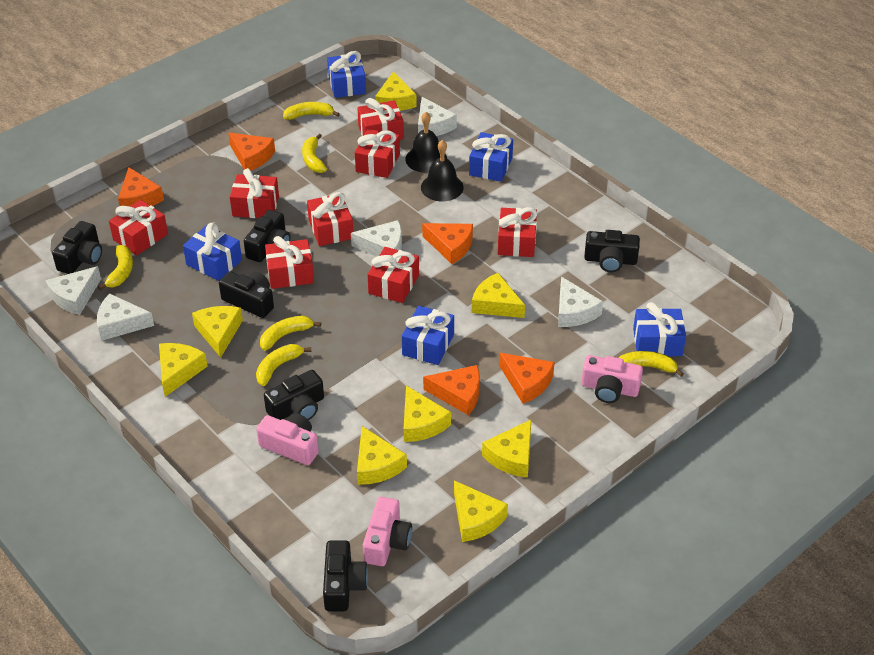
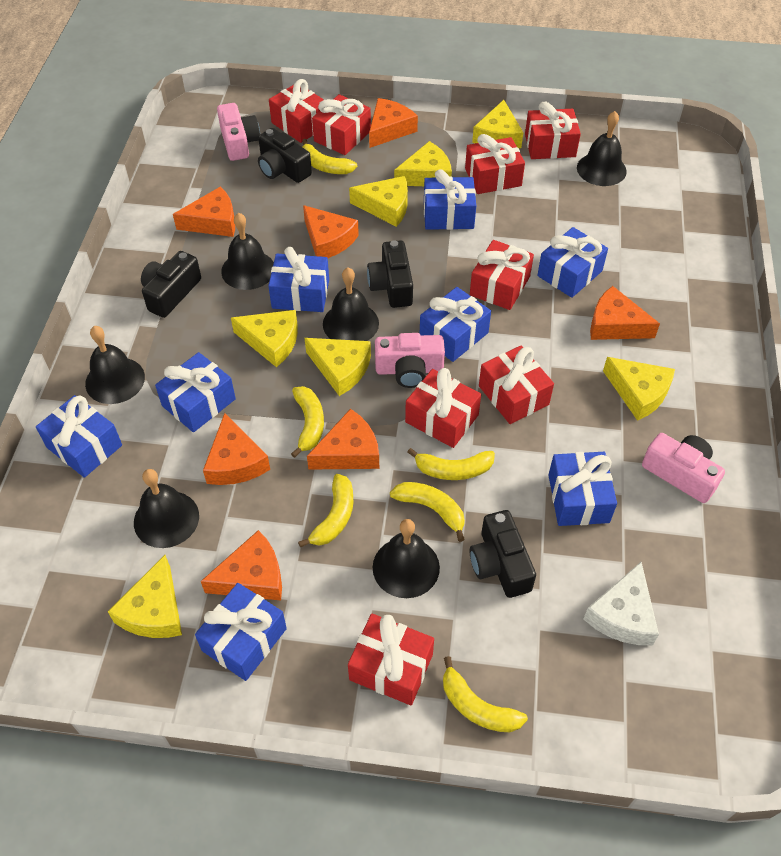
black bell: 2 -> 6
black camera: 6 -> 4
blue gift: 5 -> 8
orange cheese: 5 -> 7
white cheese: 5 -> 1
yellow cheese: 8 -> 7

